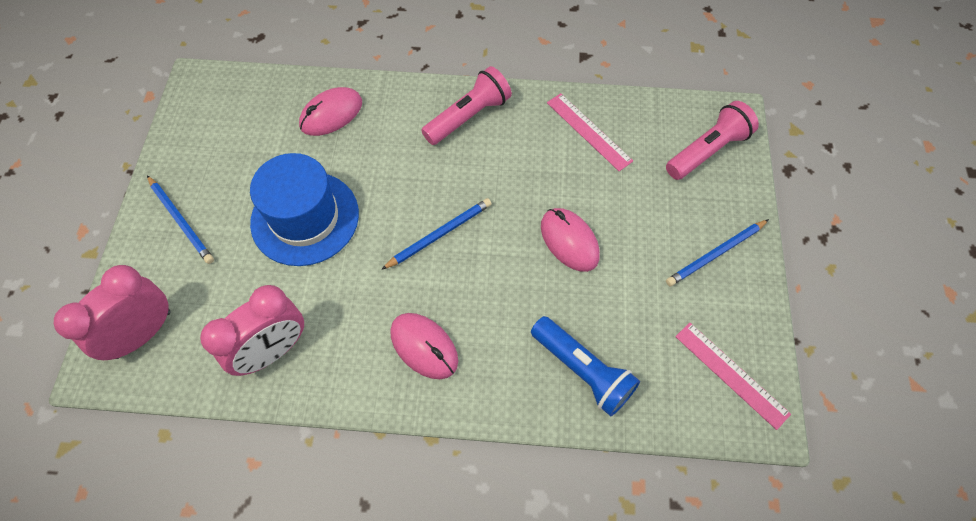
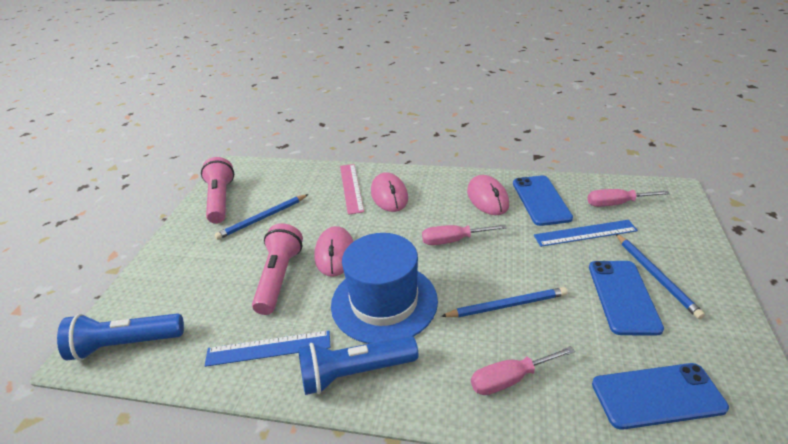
blue flashlight: 1 -> 2
blue phone: 0 -> 3
blue ruler: 0 -> 2
pink clock: 2 -> 0
pink ruler: 2 -> 1
pink screwdriver: 0 -> 3

